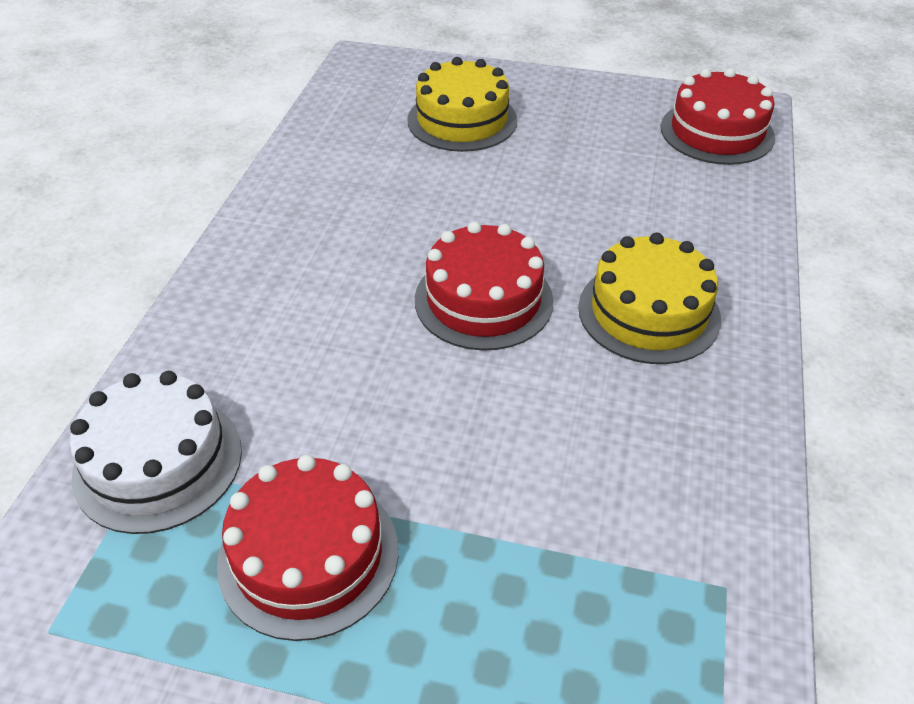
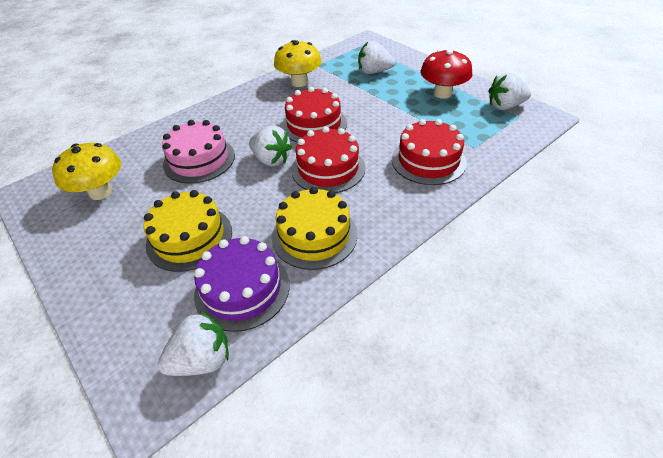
pink cake: 0 -> 1
purple cake: 0 -> 1
red mushroom: 0 -> 1
white cake: 1 -> 0
white strawberry: 0 -> 4
yellow mushroom: 0 -> 2

